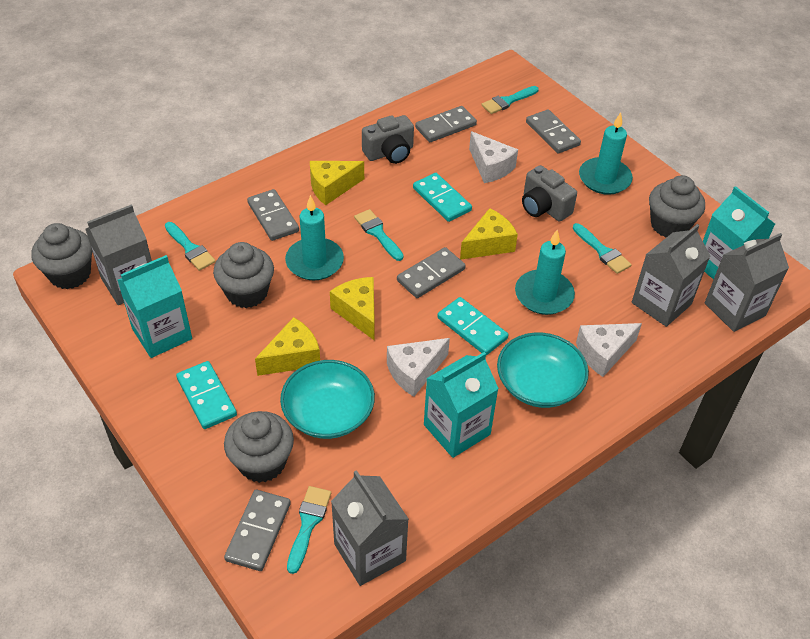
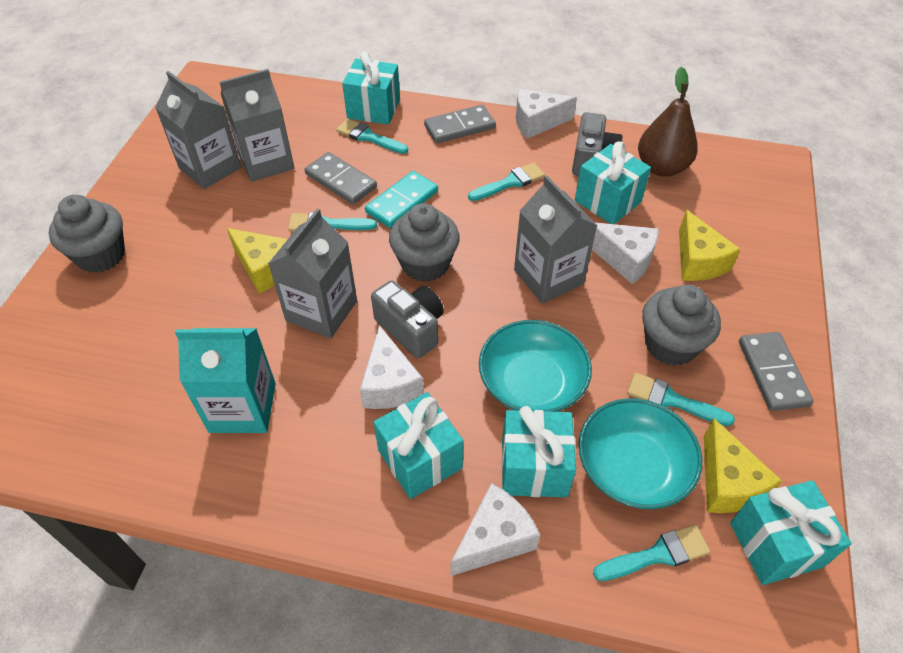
brown pear: 0 -> 1
grey cupcake: 4 -> 3
grey domino: 5 -> 3
turquoise candle: 3 -> 0
turquoise carton: 3 -> 1
turquoise domino: 3 -> 1
turquoise gift: 0 -> 5
white cheese: 3 -> 4
yellow cheese: 4 -> 3

